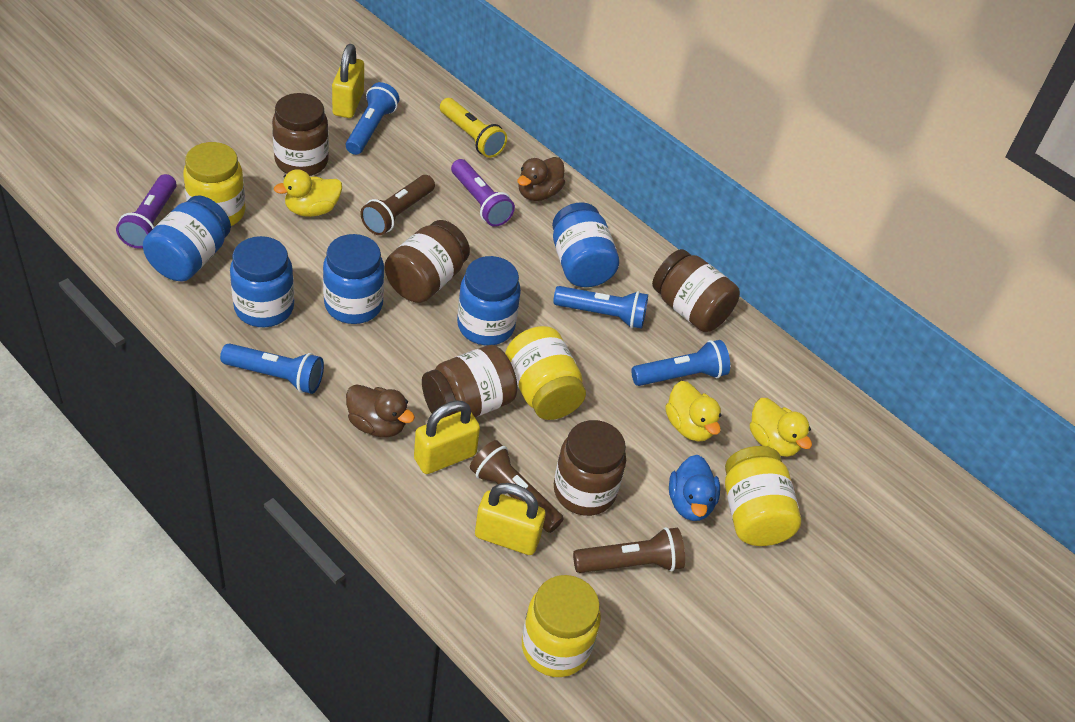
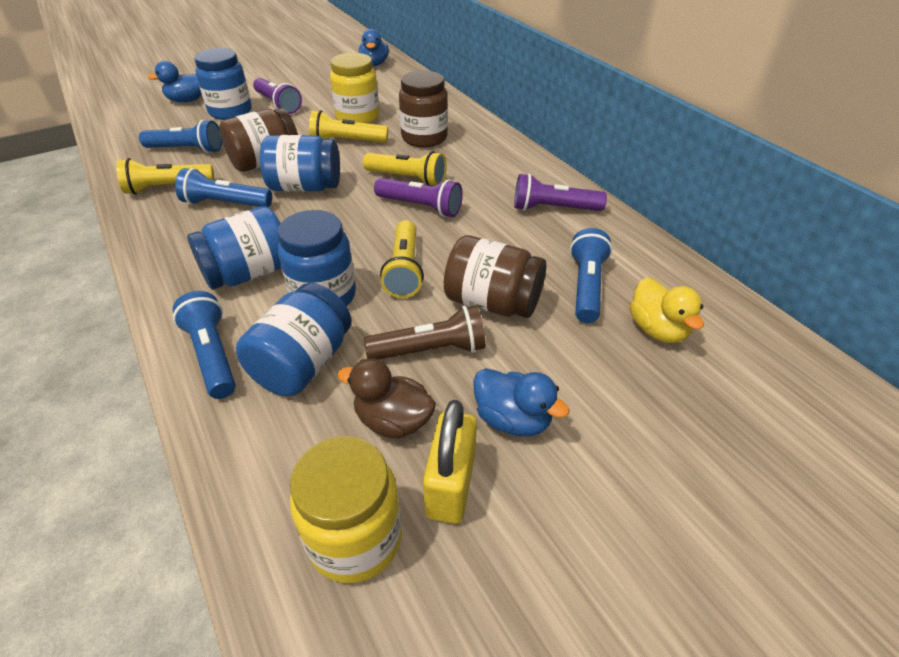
blue duck: 1 -> 3
brown duck: 2 -> 1
brown flashlight: 3 -> 1
brown jar: 5 -> 3
purple flashlight: 2 -> 3
yellow duck: 3 -> 1
yellow flashlight: 1 -> 4
yellow jar: 4 -> 2
yellow padlock: 3 -> 1

